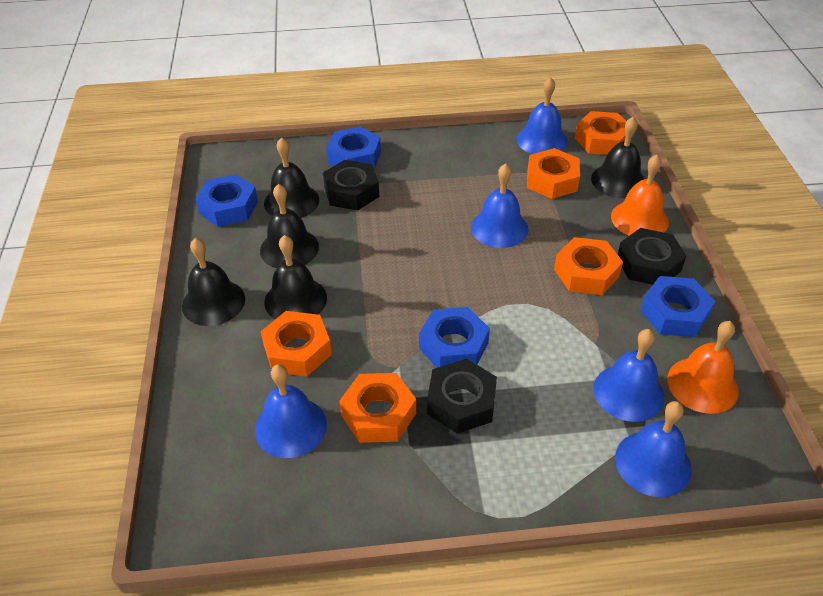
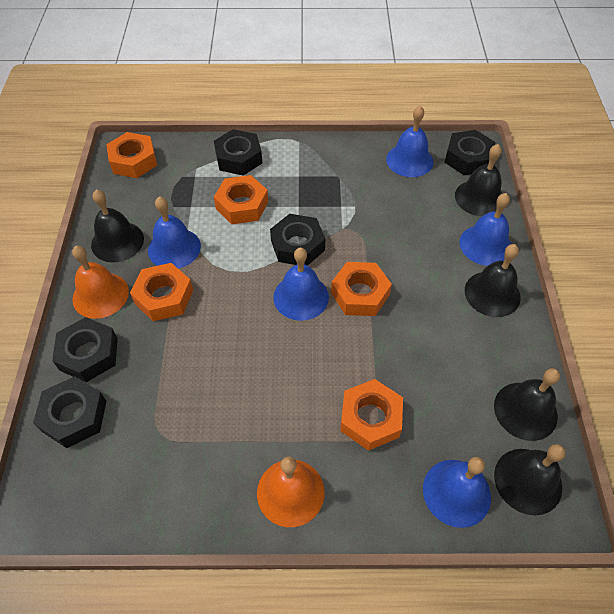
black nut: 3 -> 5
blue nut: 4 -> 0

